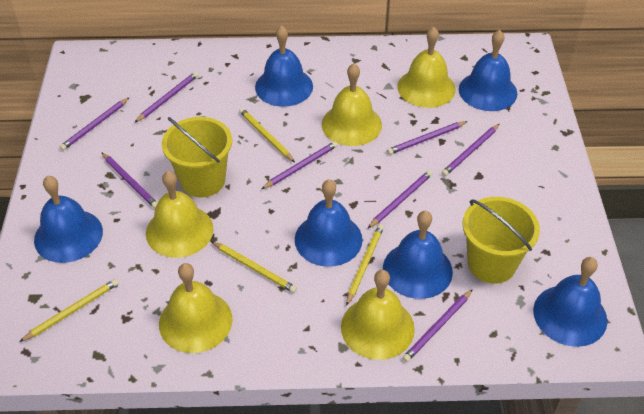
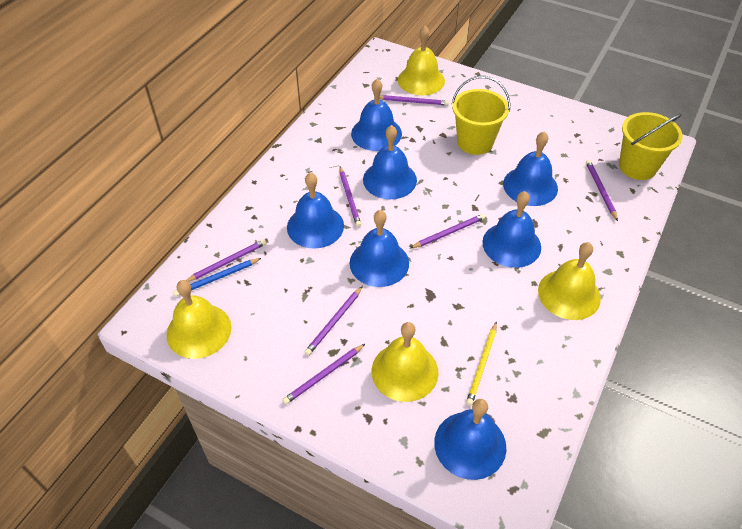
blue bell: 6 -> 7
blue pencil: 0 -> 1
purple pencil: 8 -> 7
yellow bell: 5 -> 4
yellow pencil: 4 -> 1

